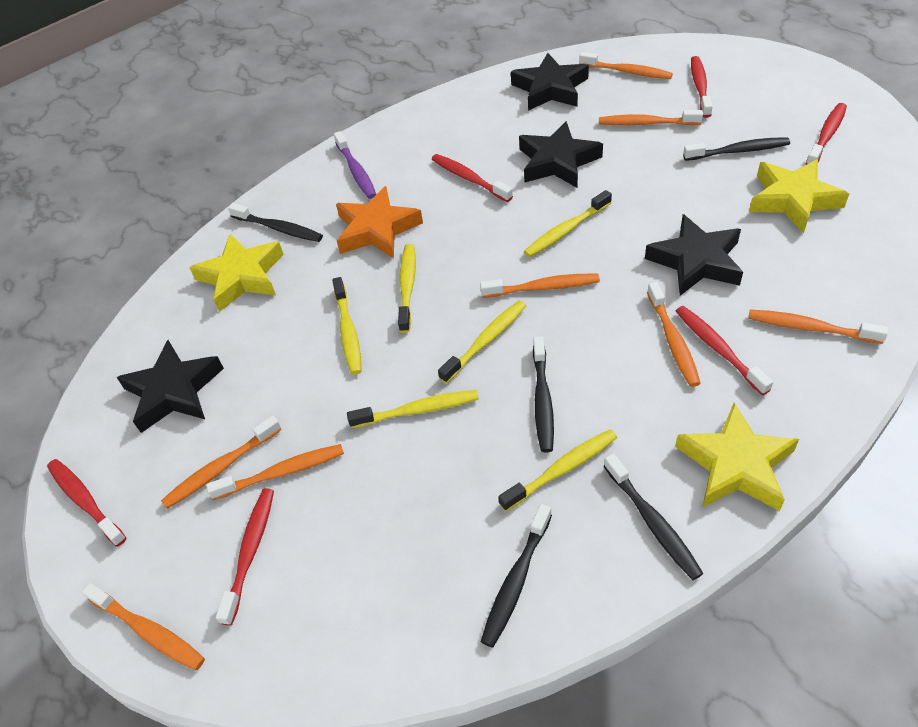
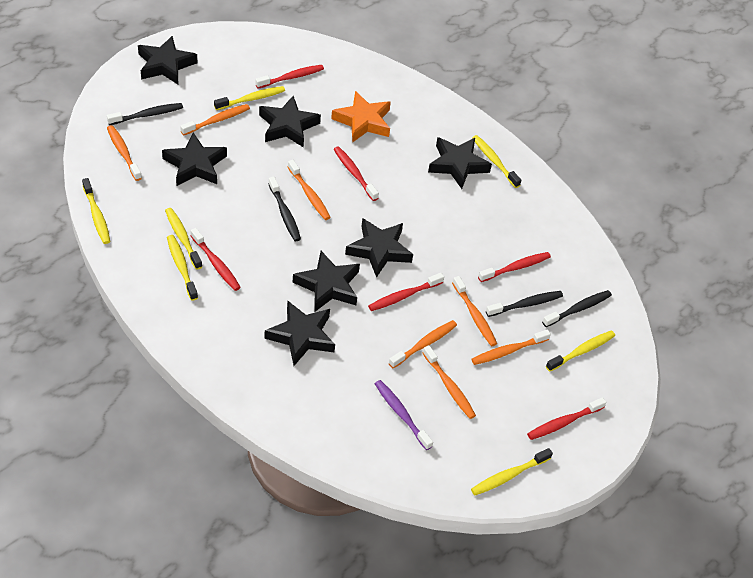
black star: 4 -> 7
black toothbrush: 5 -> 4
orange toothbrush: 8 -> 7
yellow star: 3 -> 0
yellow toothbrush: 6 -> 7

